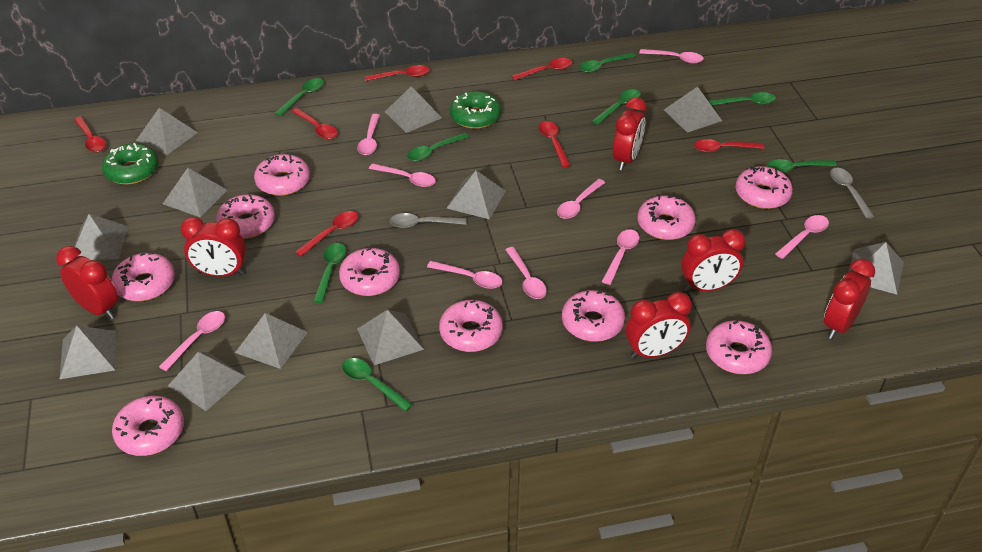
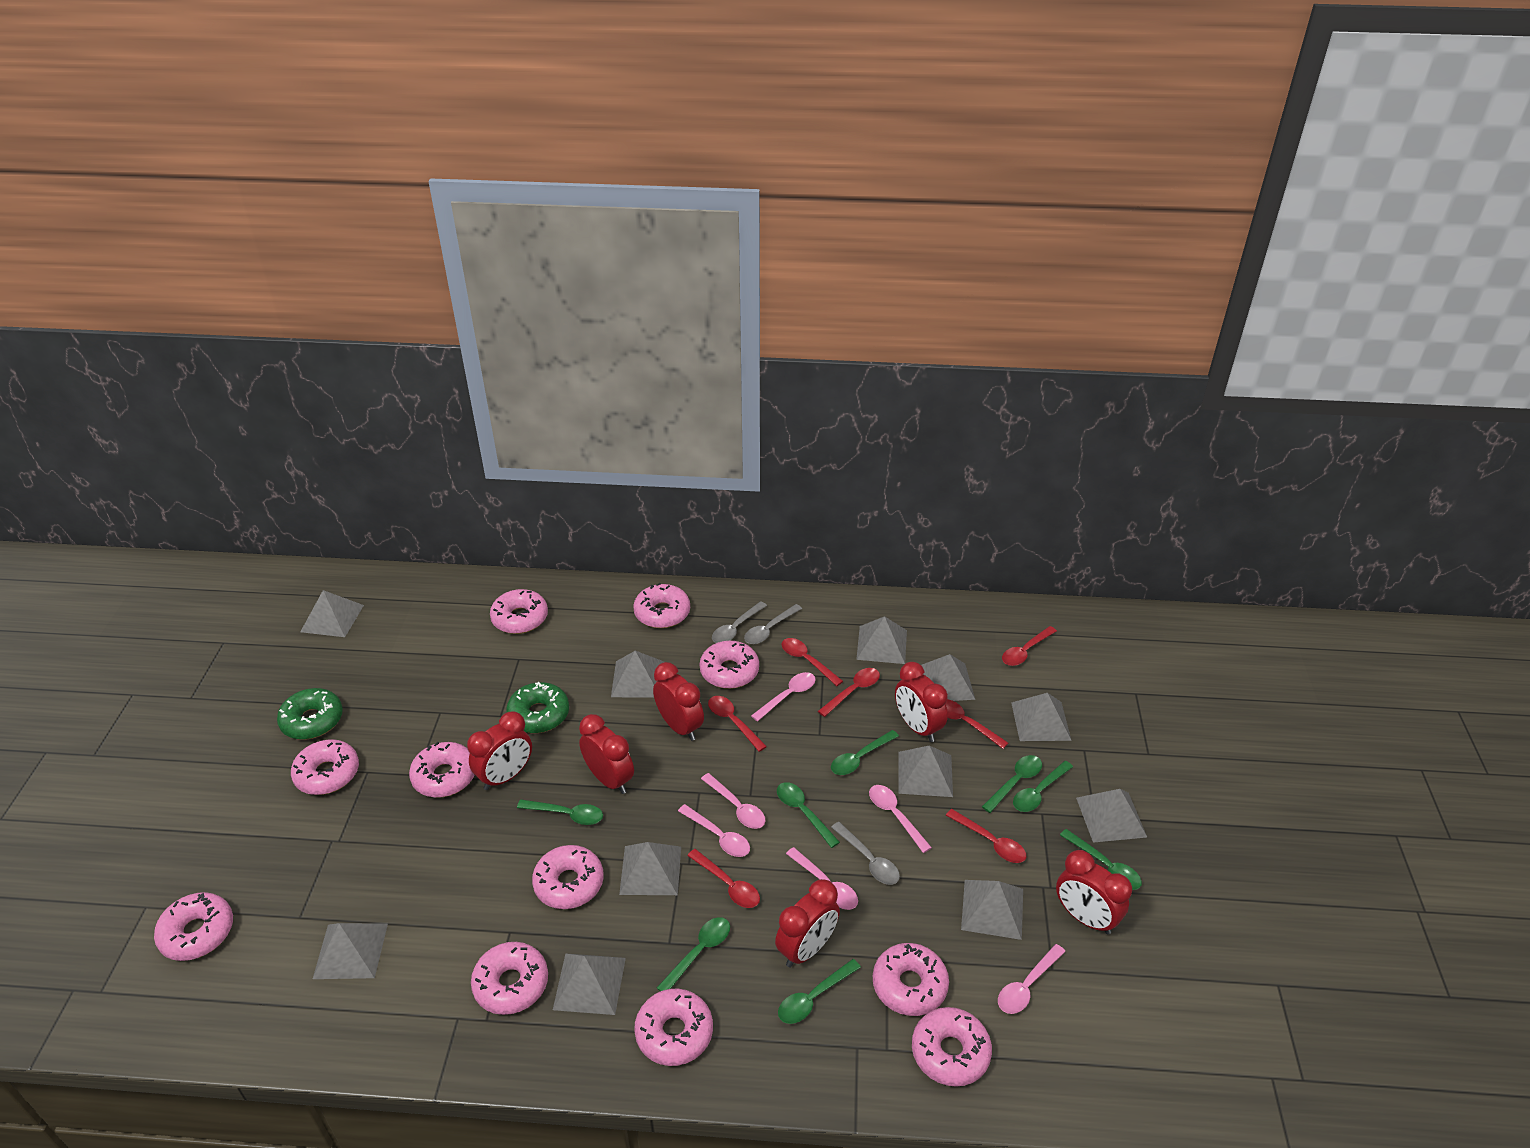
grey spoon: 2 -> 3
pink donut: 10 -> 11
pink spoon: 9 -> 6

